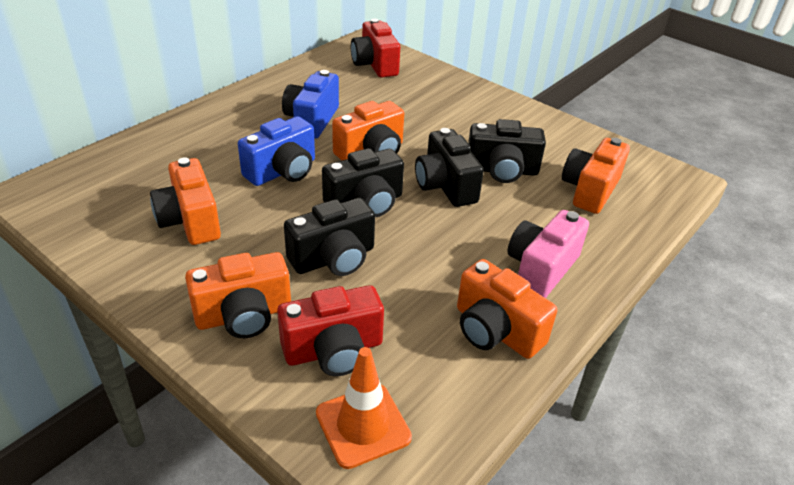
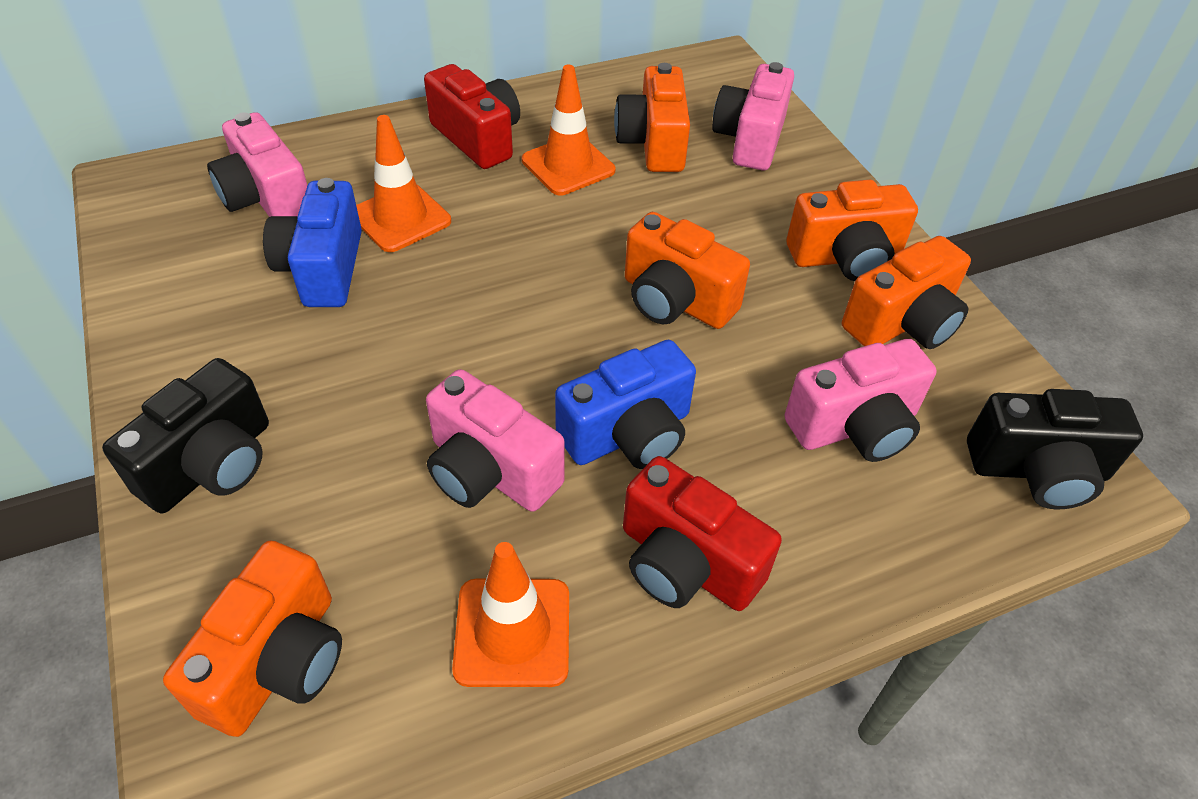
black camera: 4 -> 2
orange traffic cone: 1 -> 3
pink camera: 1 -> 4

